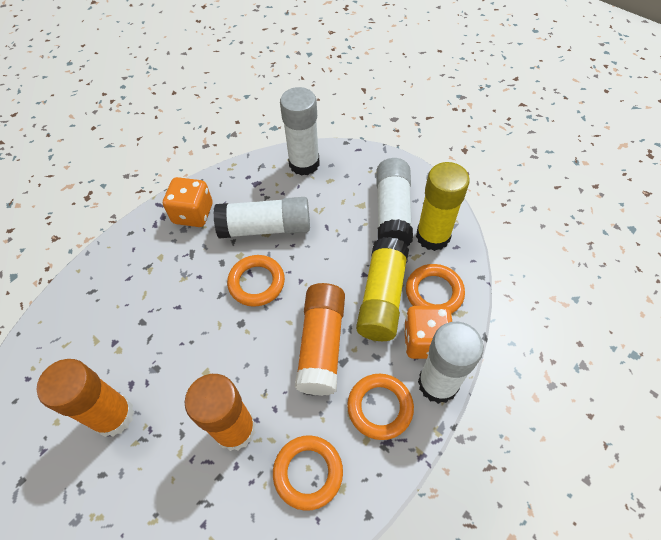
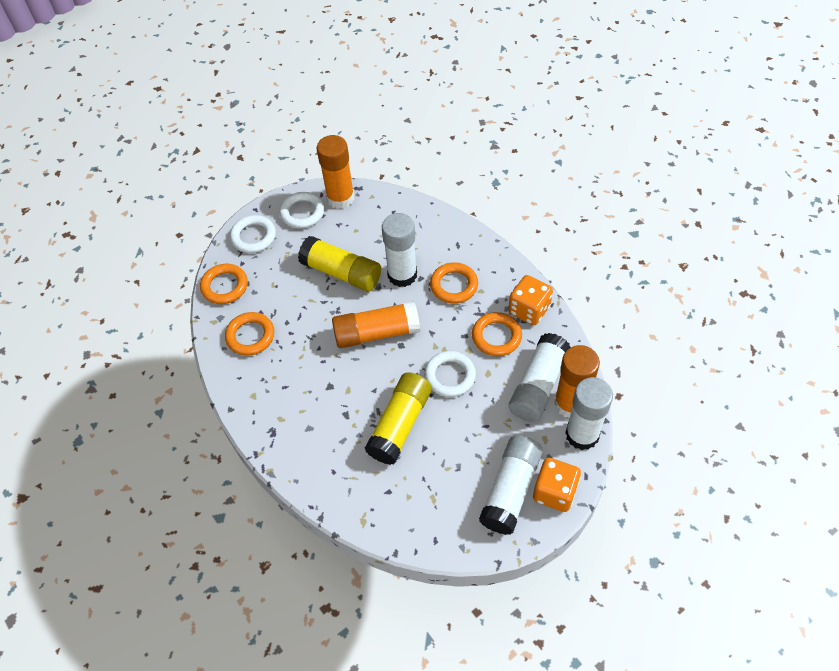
white ring: 0 -> 3

